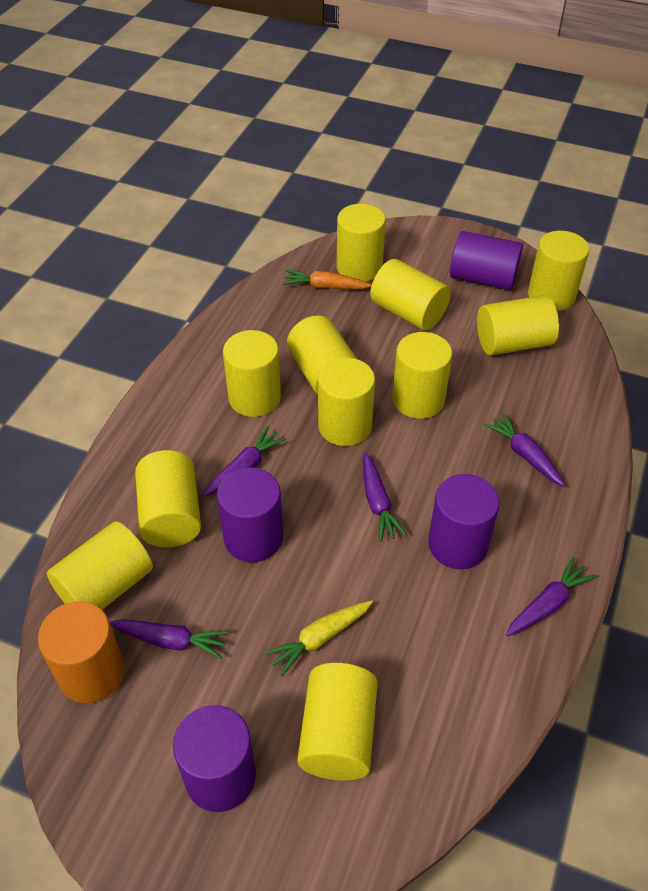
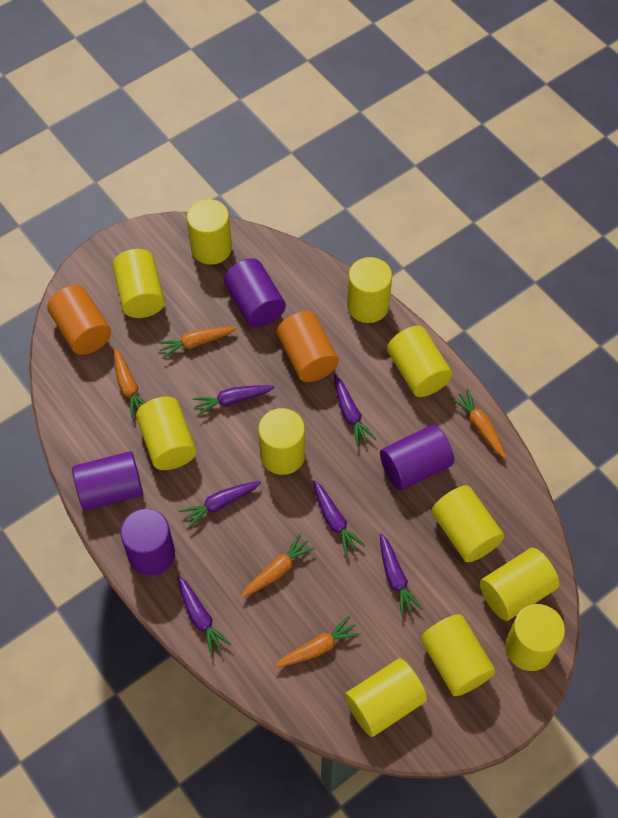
orange carrot: 1 -> 5
orange cylinder: 1 -> 2
purple carrot: 5 -> 6
yellow carrot: 1 -> 0

